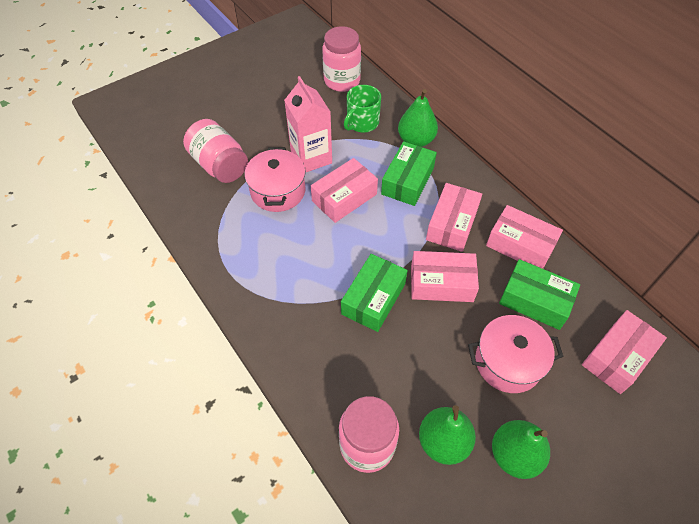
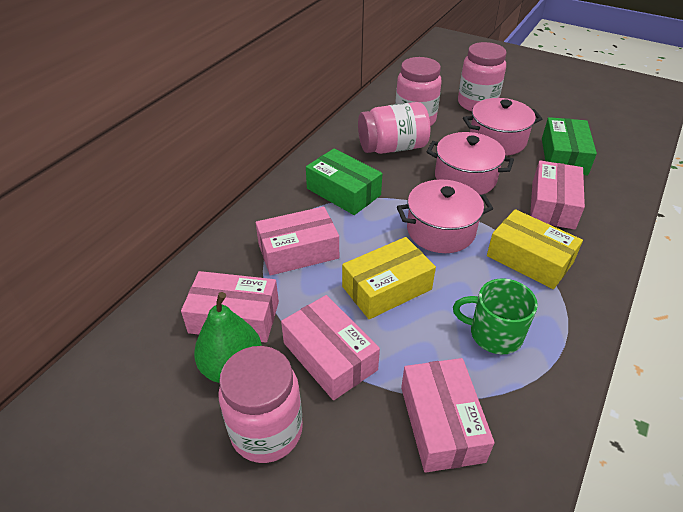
green box: 3 -> 2
green pear: 3 -> 1
pink carton: 1 -> 0
pink jar: 3 -> 4
pink pot: 2 -> 3
yellow box: 0 -> 2

